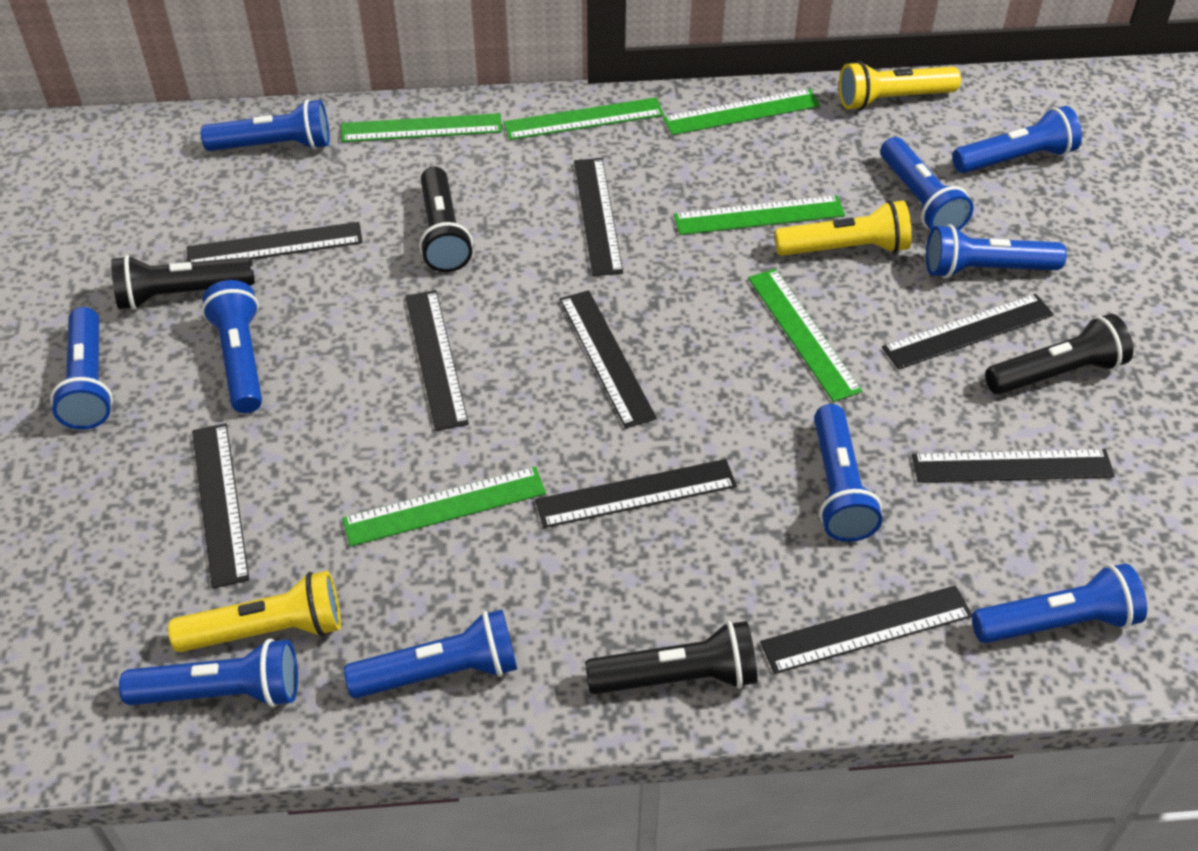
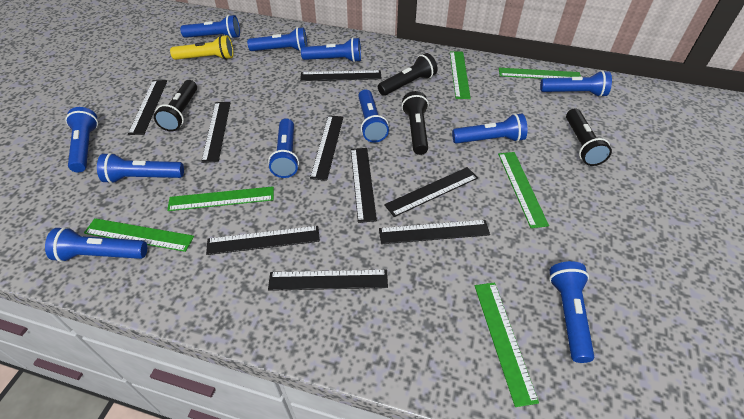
blue flashlight: 10 -> 11
yellow flashlight: 3 -> 1

